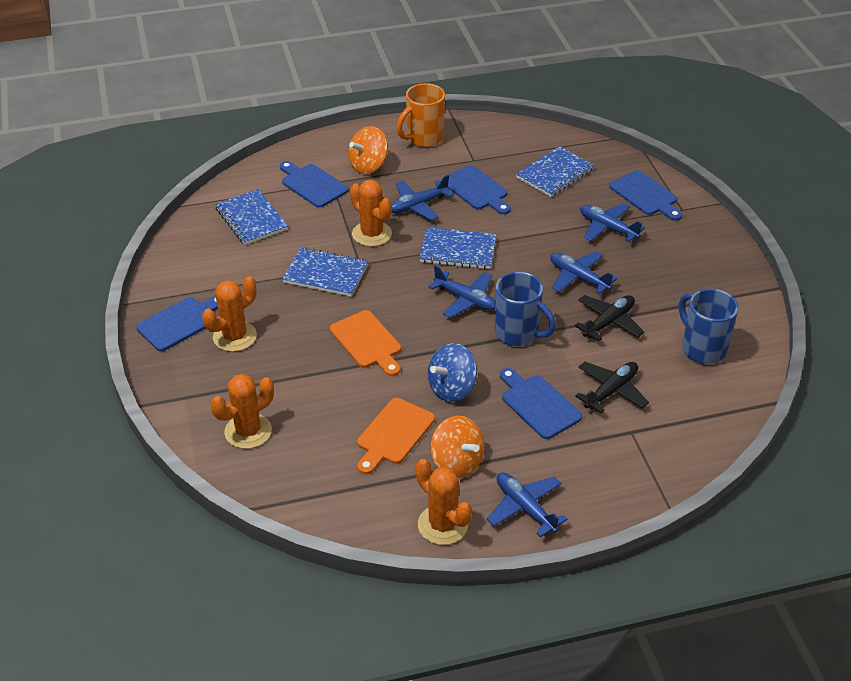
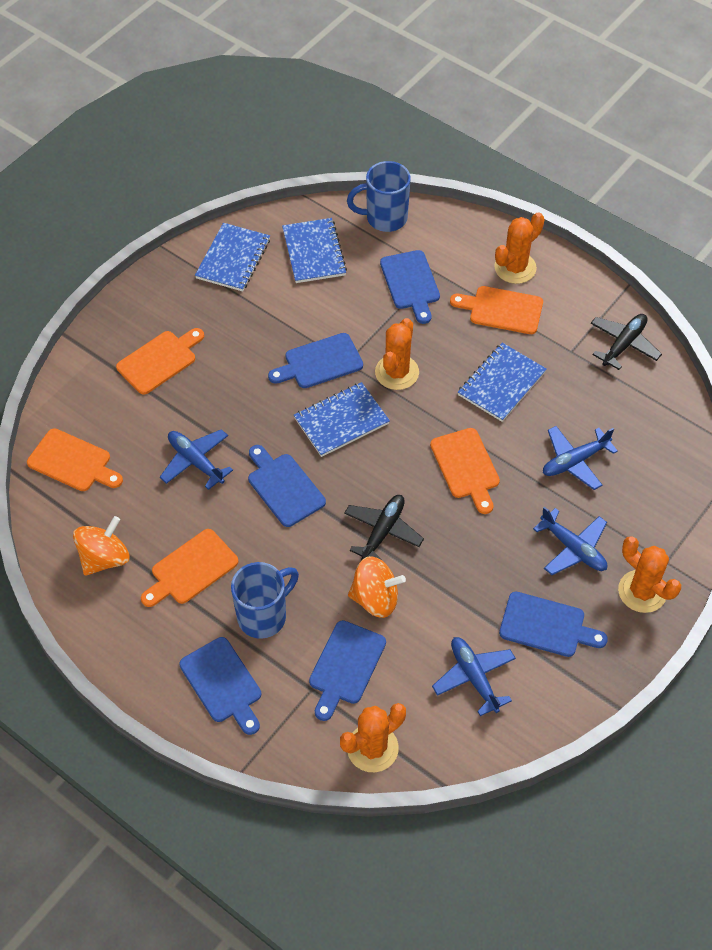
blue cutting board: 5 -> 6
blue plane: 5 -> 4
blue spinning top: 1 -> 0
orange cutting board: 2 -> 5
orange mug: 1 -> 0

